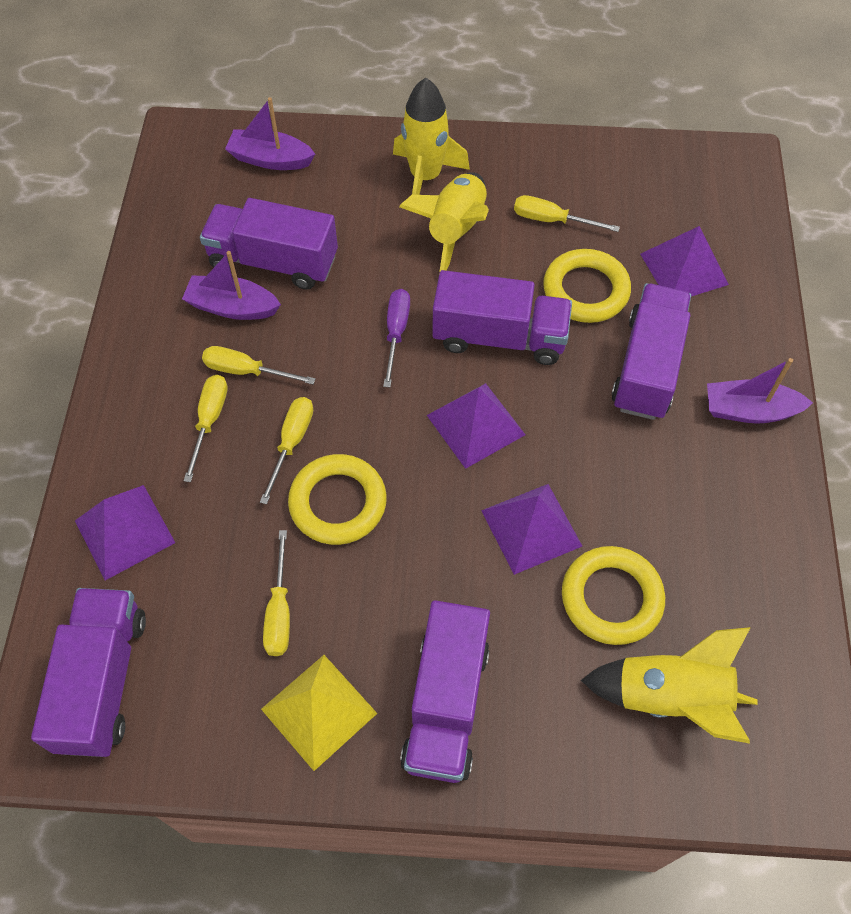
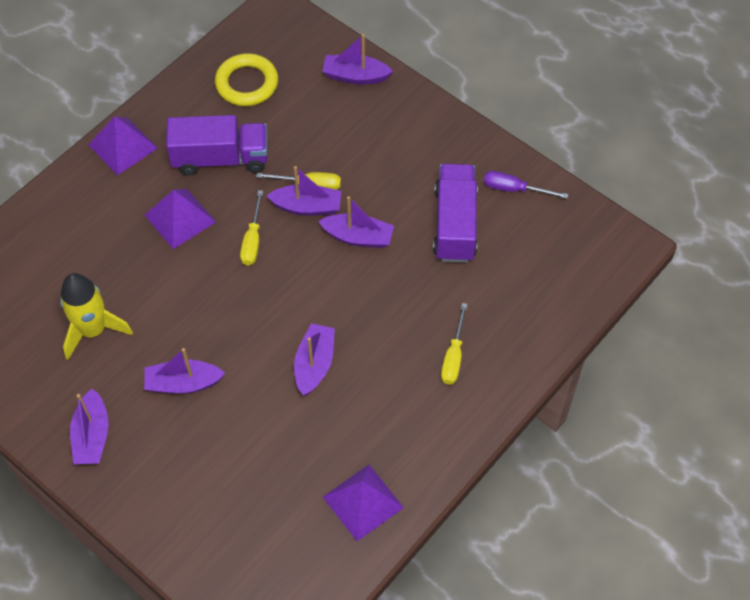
purple boat: 3 -> 6
purple pyramid: 4 -> 3
purple truck: 5 -> 2
yellow pyramid: 1 -> 0
yellow ring: 3 -> 1
yellow rocket: 3 -> 1
yellow screwdriver: 5 -> 3

